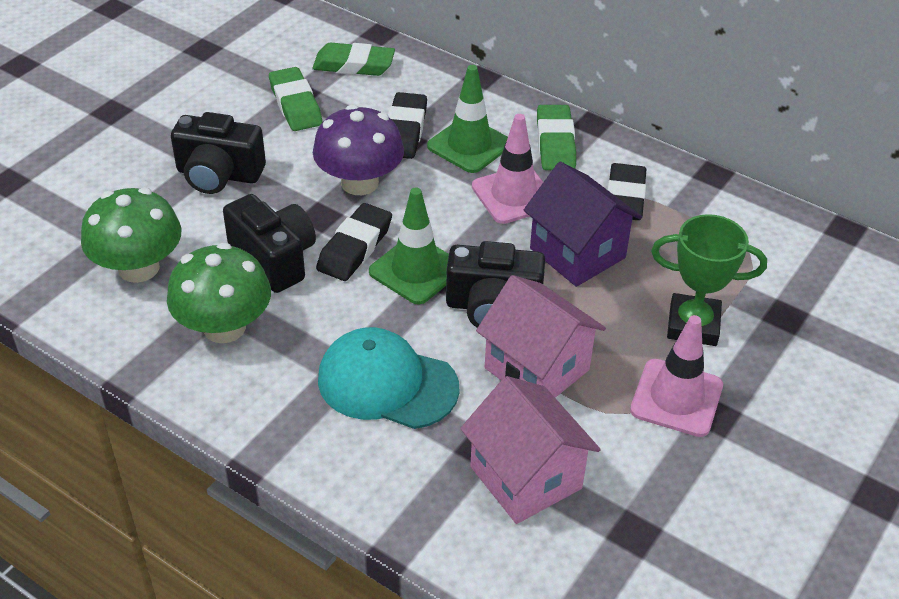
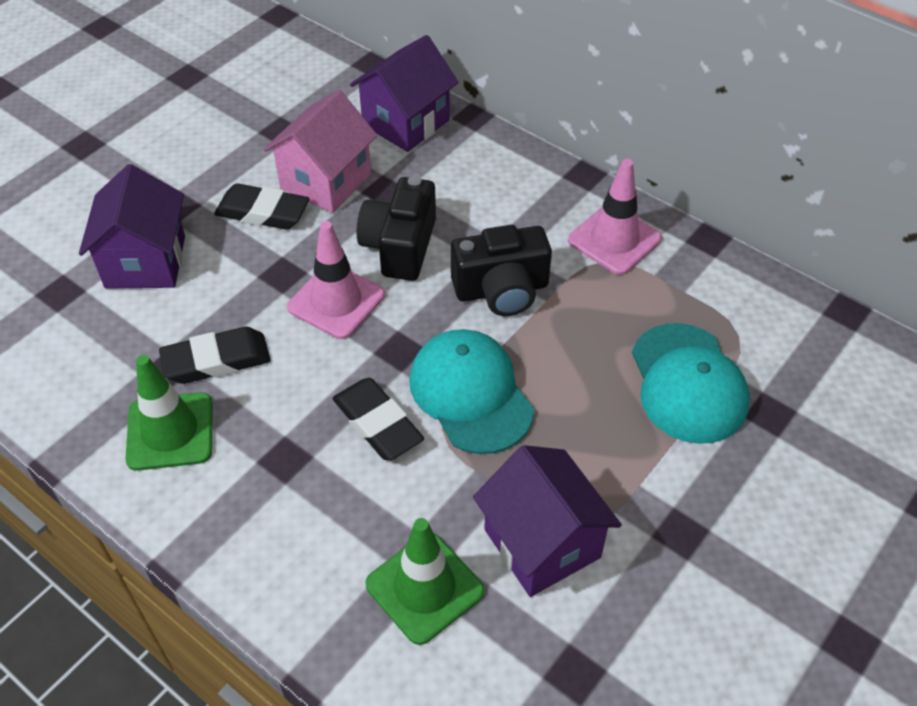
black camera: 3 -> 2
green eraser: 3 -> 0
green mushroom: 2 -> 0
green trophy: 1 -> 0
pink house: 2 -> 1
purple house: 1 -> 3
purple mushroom: 1 -> 0
turquoise cap: 1 -> 2

